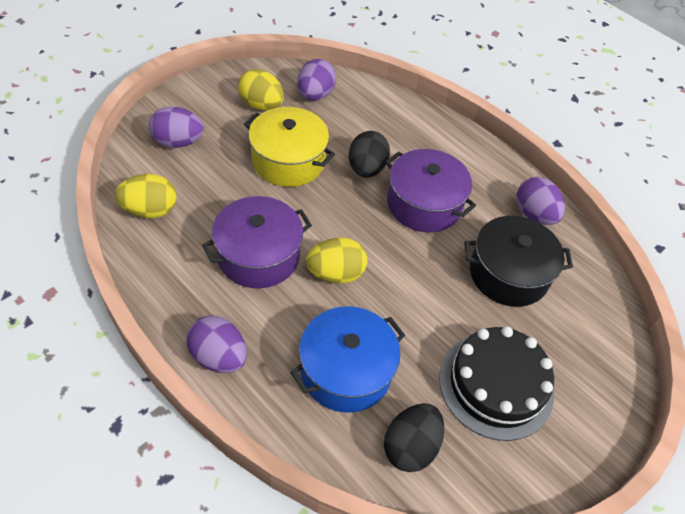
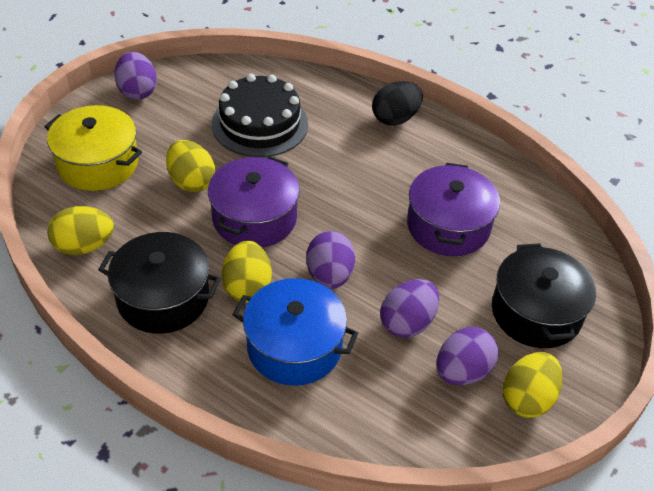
black egg: 2 -> 1
black pot: 1 -> 2
yellow egg: 3 -> 4

